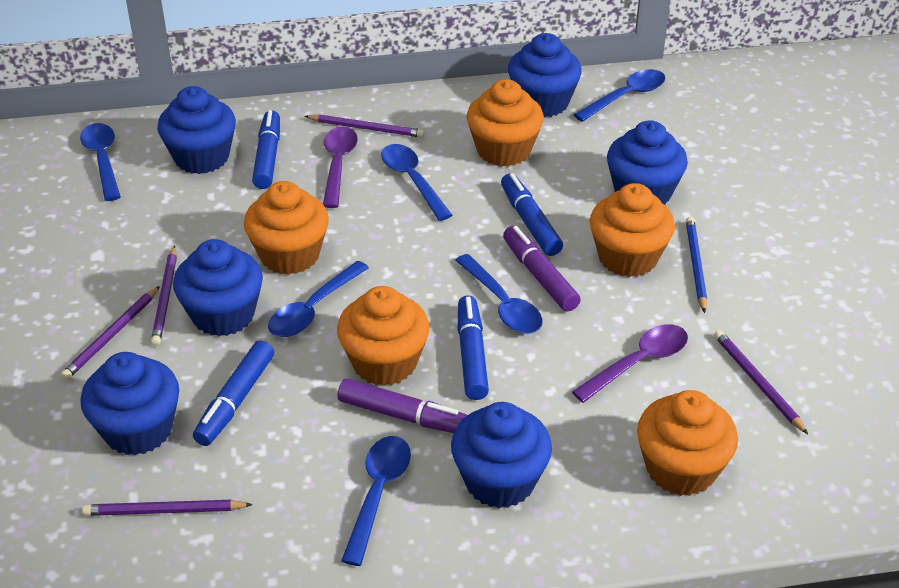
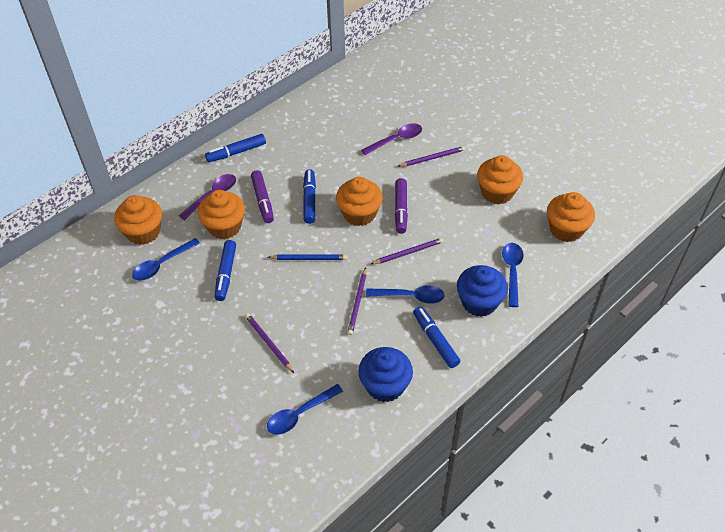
blue cupcake: 6 -> 2
blue spoon: 6 -> 4
purple pencil: 5 -> 4

